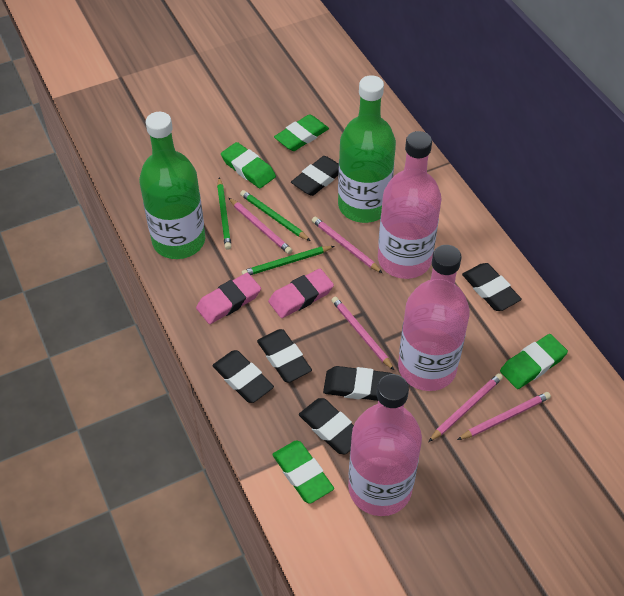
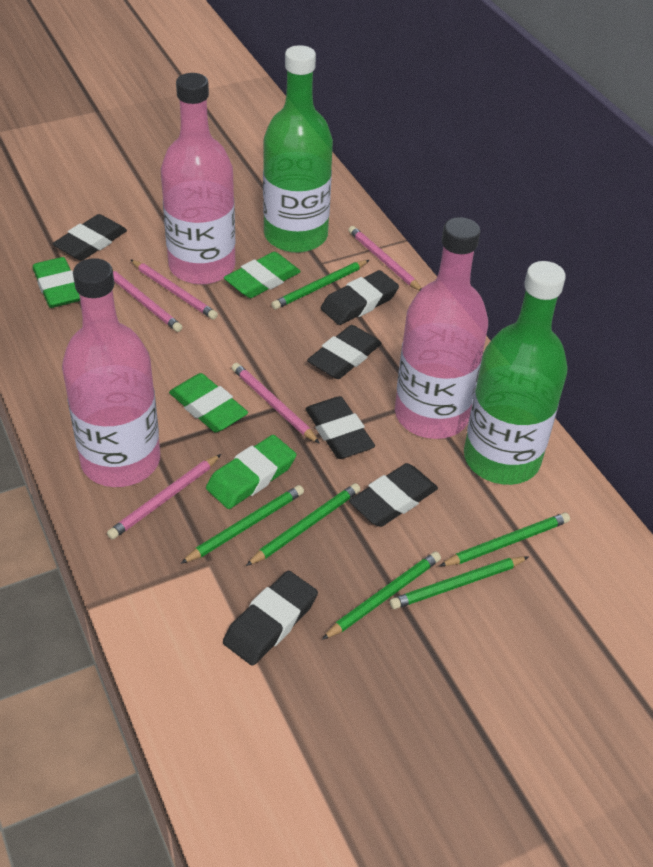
green pencil: 3 -> 6
pink eraser: 2 -> 0

